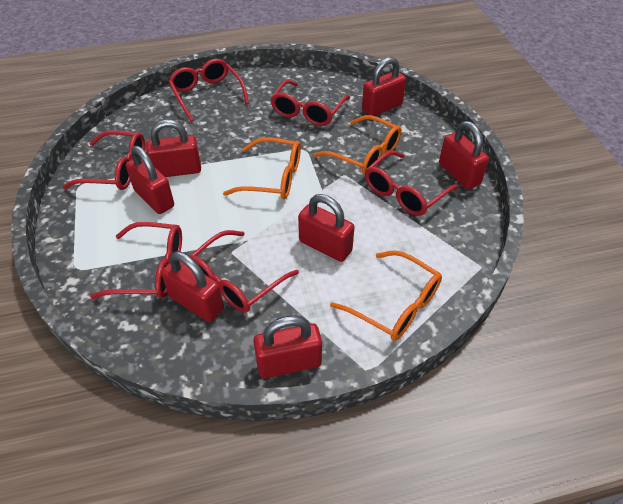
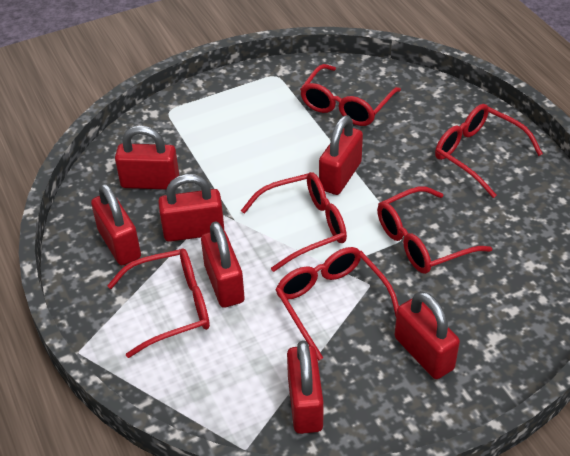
orange glasses: 3 -> 0

